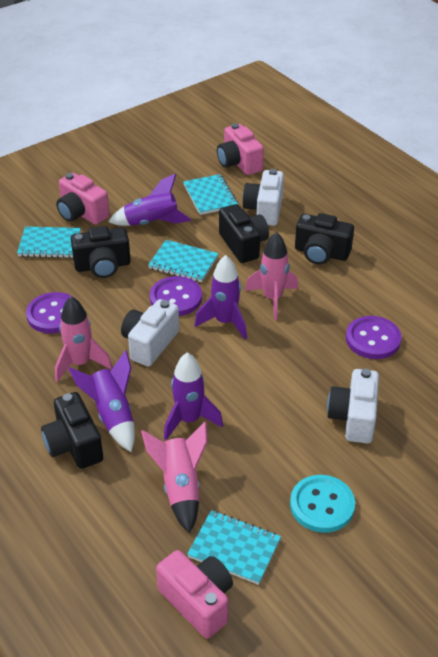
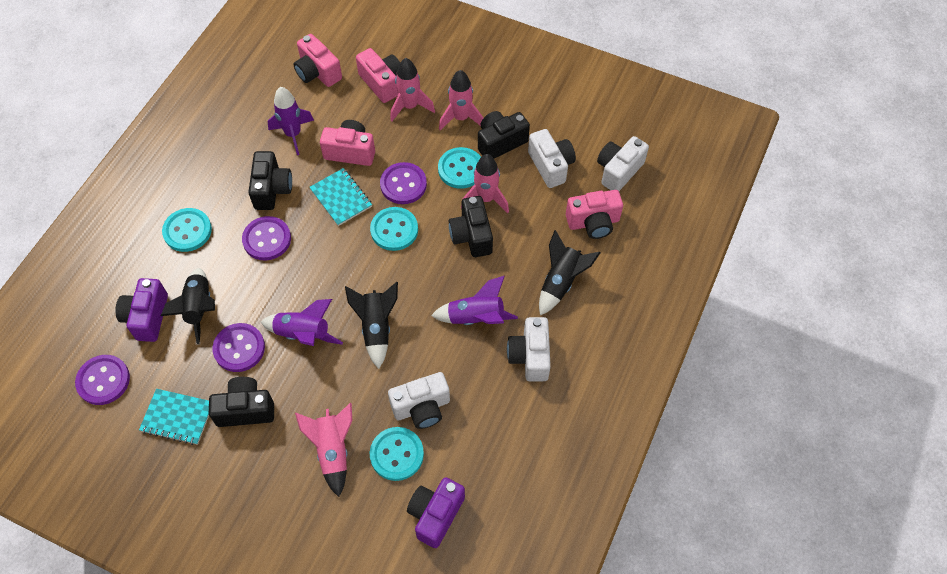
black rocket: 0 -> 3
pink camera: 3 -> 4
pink rocket: 3 -> 4
purple button: 3 -> 4
purple camera: 0 -> 2
purple rocket: 4 -> 3
turquoise button: 1 -> 4
turquoise notebook: 4 -> 2
white camera: 3 -> 4

